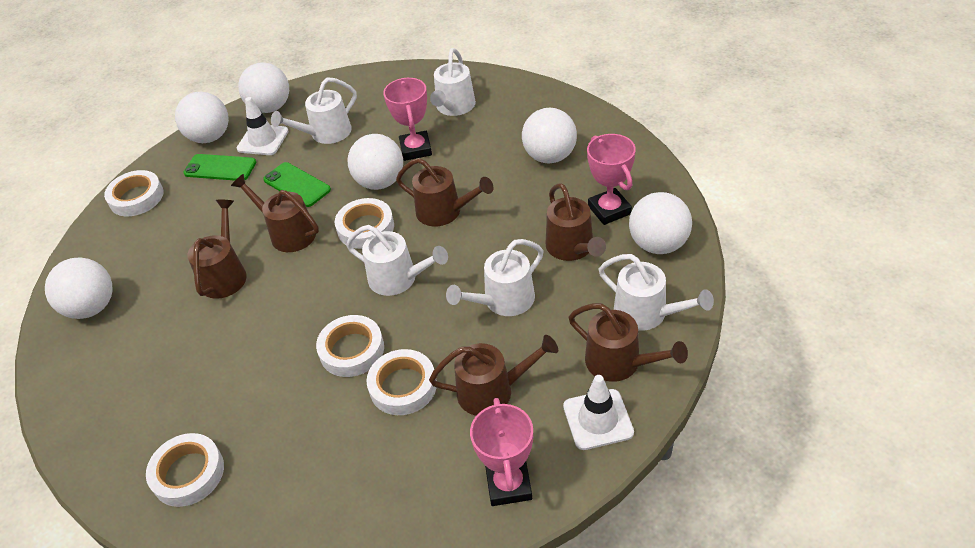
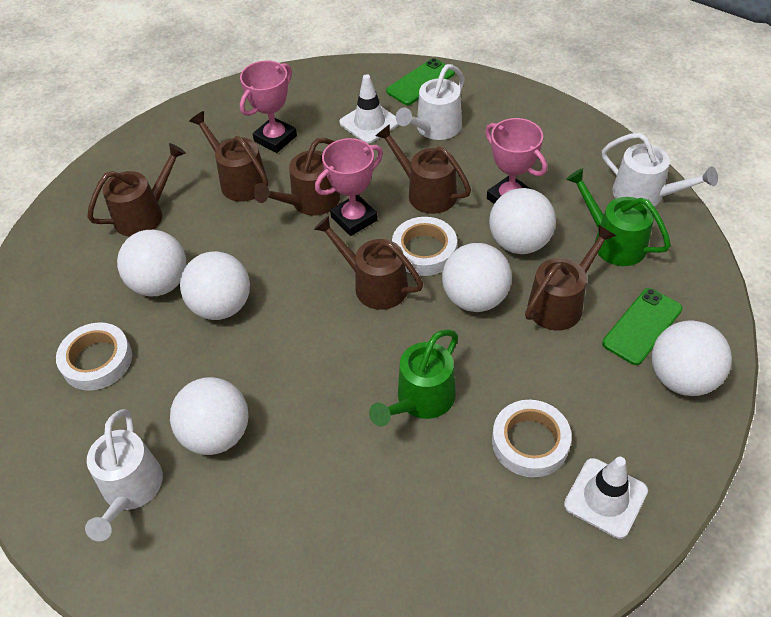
green watering can: 0 -> 2
white tape: 5 -> 3
white watering can: 5 -> 3

